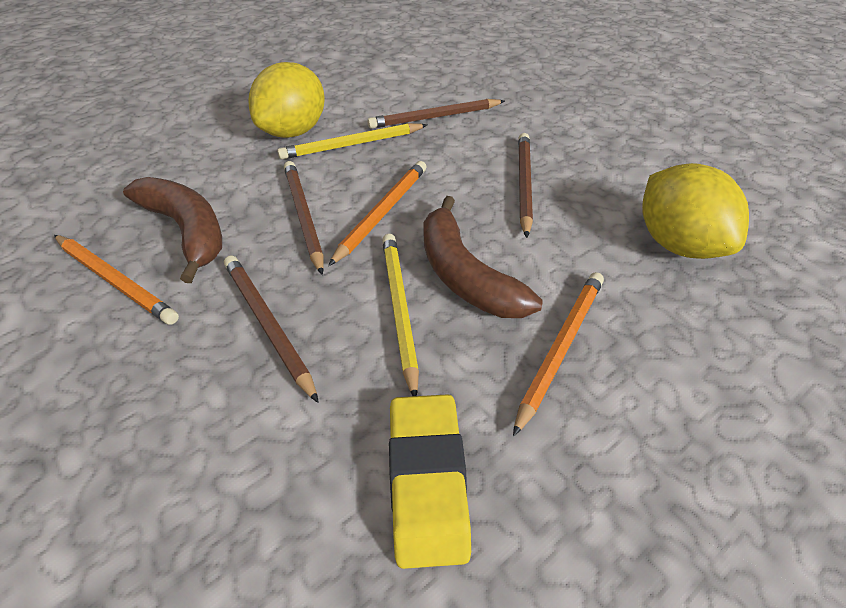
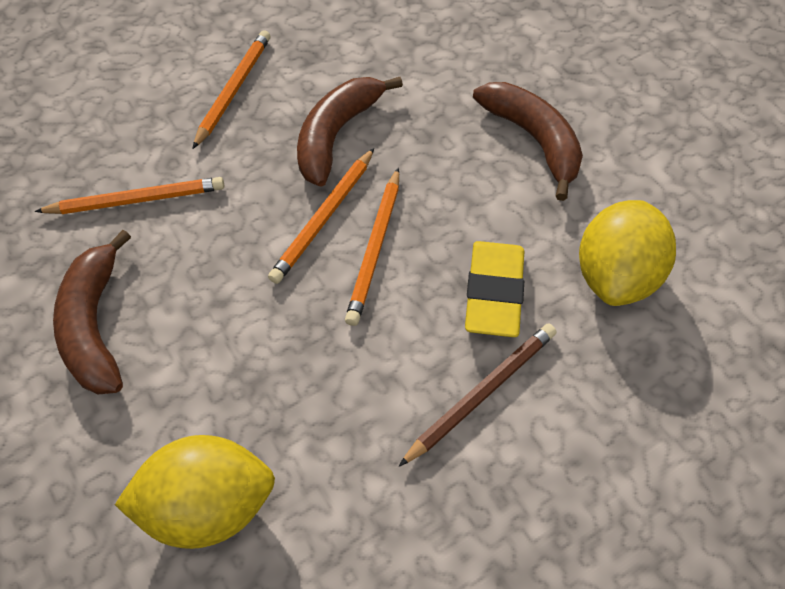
brown banana: 2 -> 3
brown pencil: 4 -> 1
orange pencil: 3 -> 4
yellow pencil: 2 -> 0

